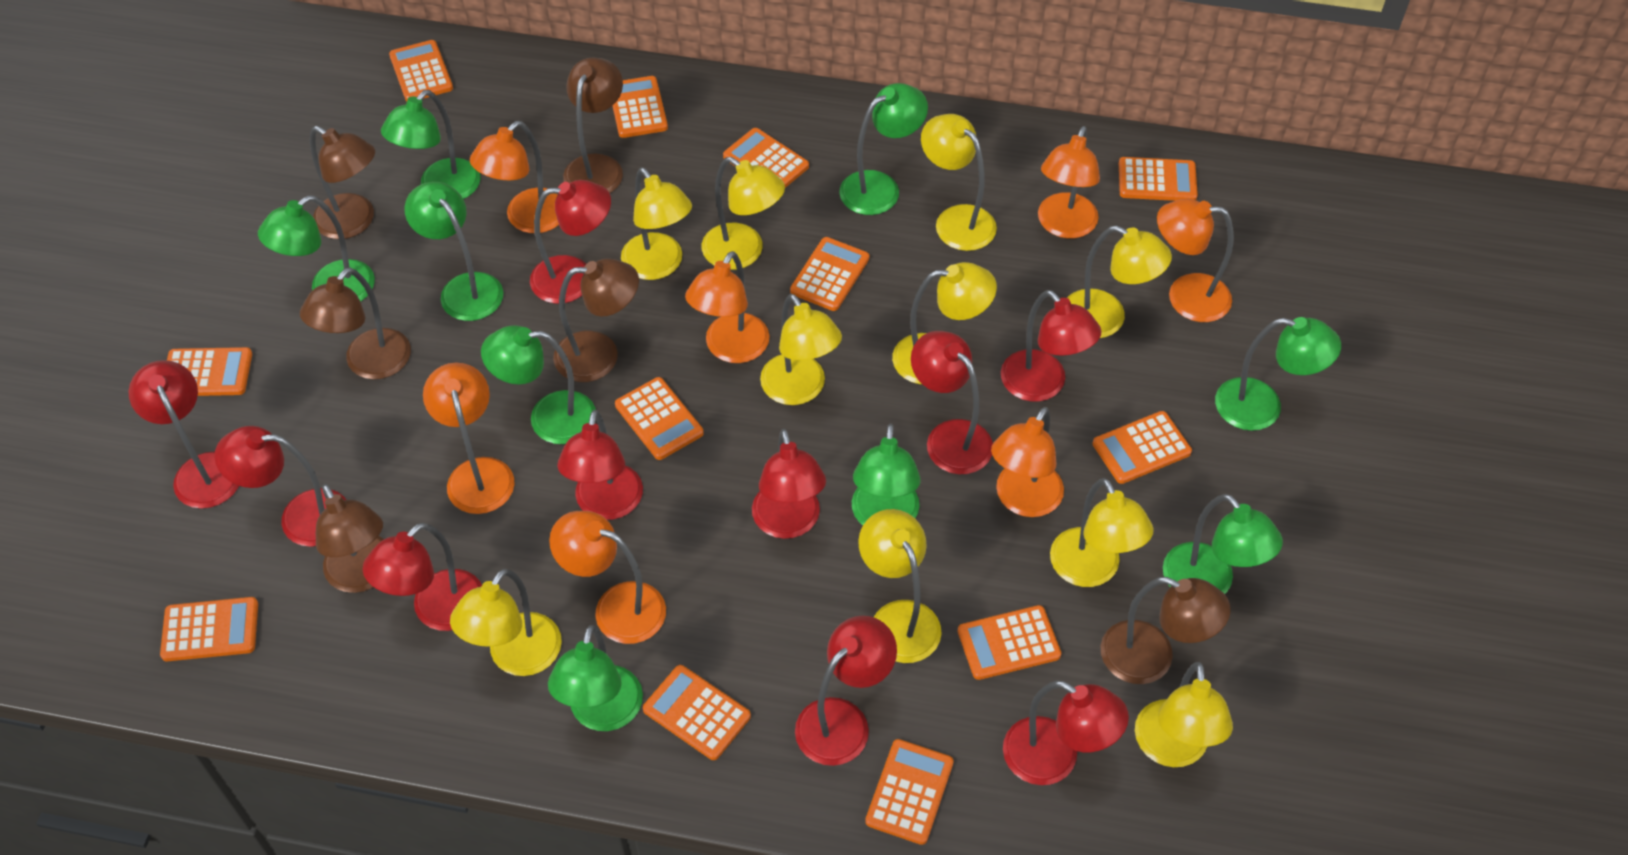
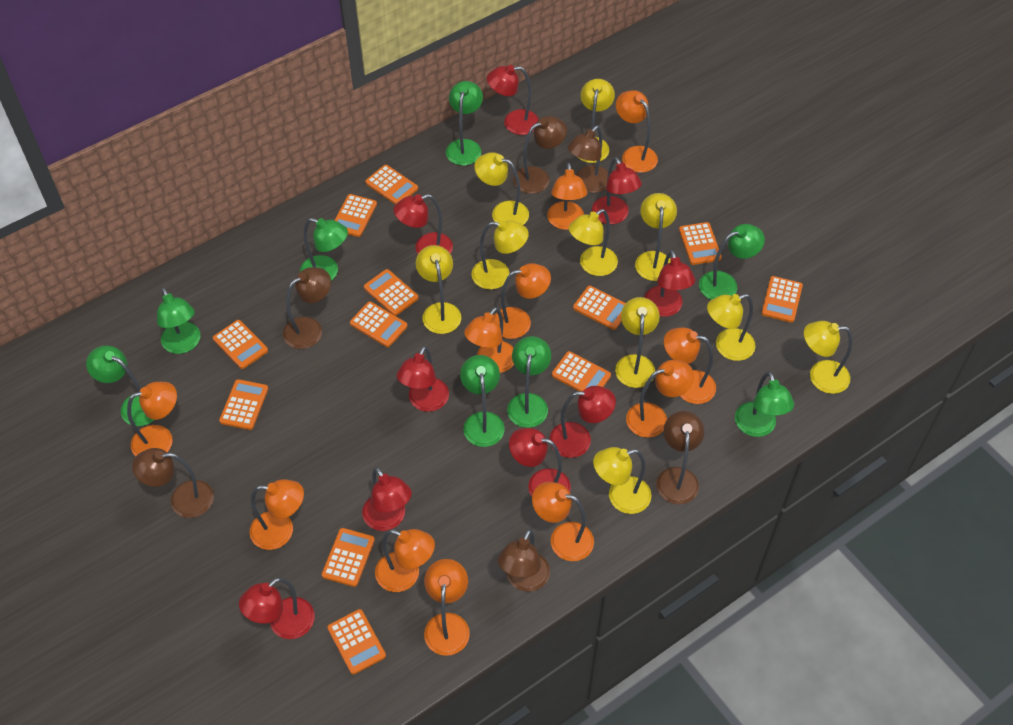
green lamp: 9 -> 8
orange lamp: 7 -> 11
red lamp: 10 -> 9

